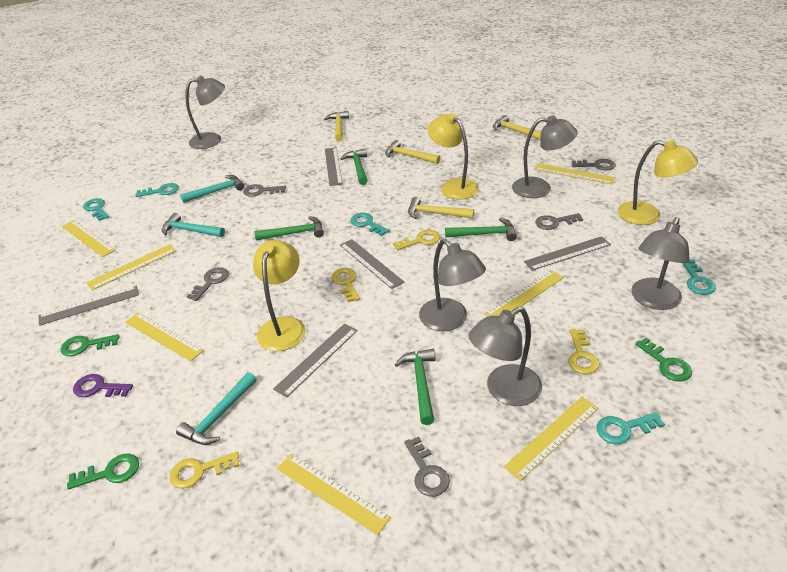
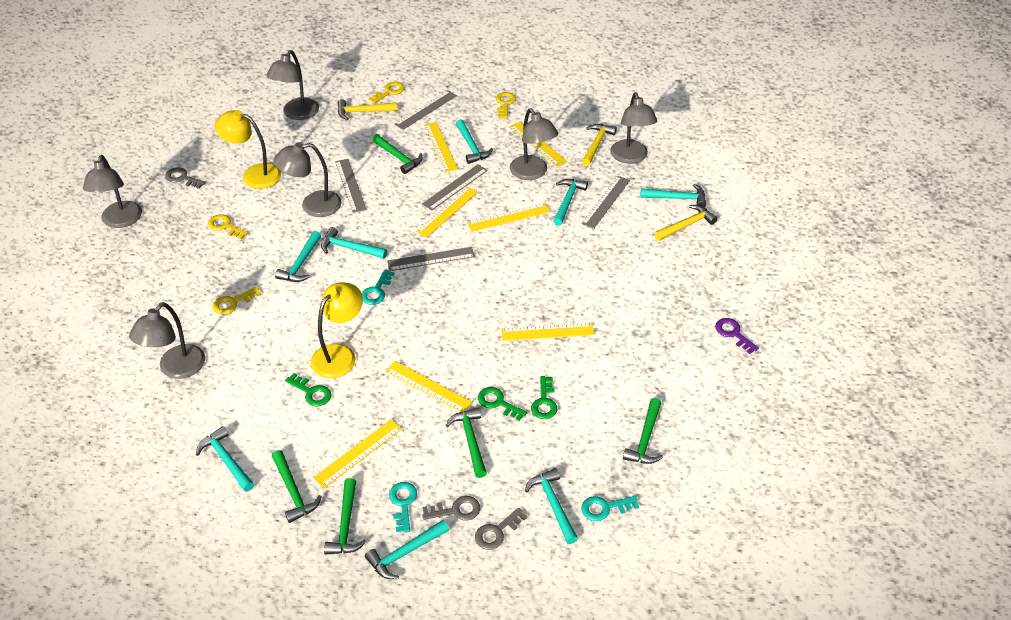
green hammer: 4 -> 5
grey key: 5 -> 3
grey lamp: 5 -> 6
turquoise hammer: 3 -> 8
turquoise key: 5 -> 3
yellow hammer: 4 -> 3
yellow lamp: 3 -> 2

